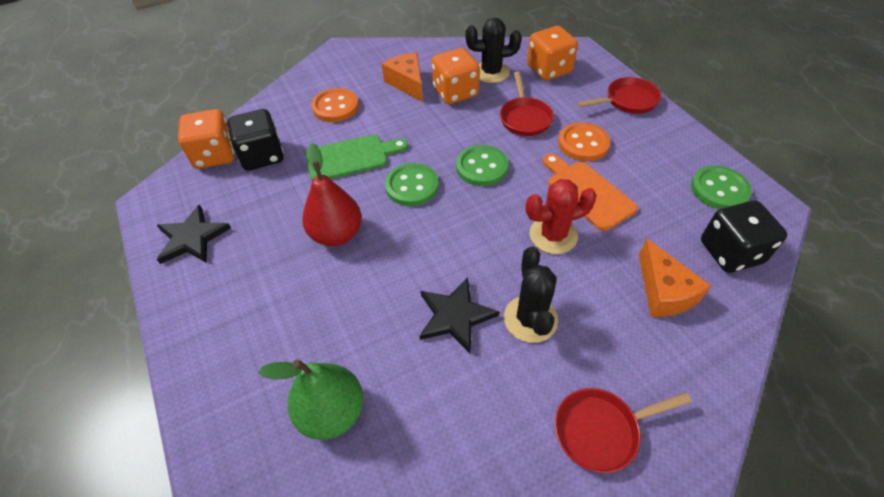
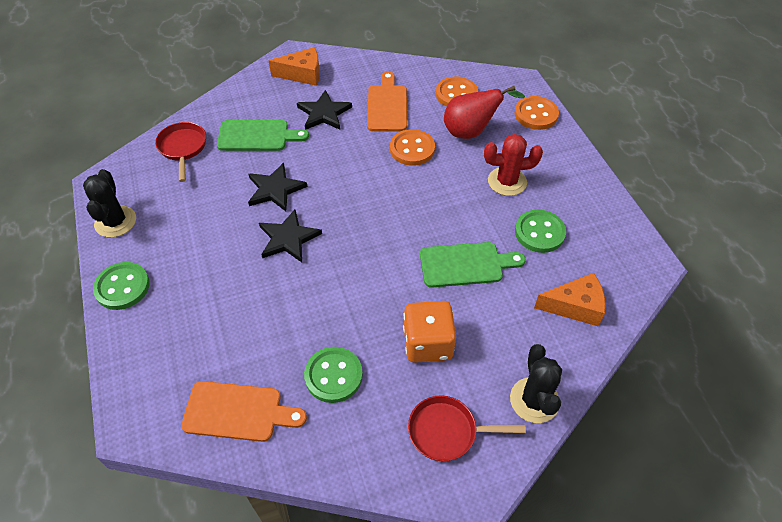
black dice: 2 -> 0
black star: 2 -> 3
green cutting board: 1 -> 2
green pear: 1 -> 0
orange button: 2 -> 3
orange cutting board: 1 -> 2
orange dice: 3 -> 1
red pan: 3 -> 2

